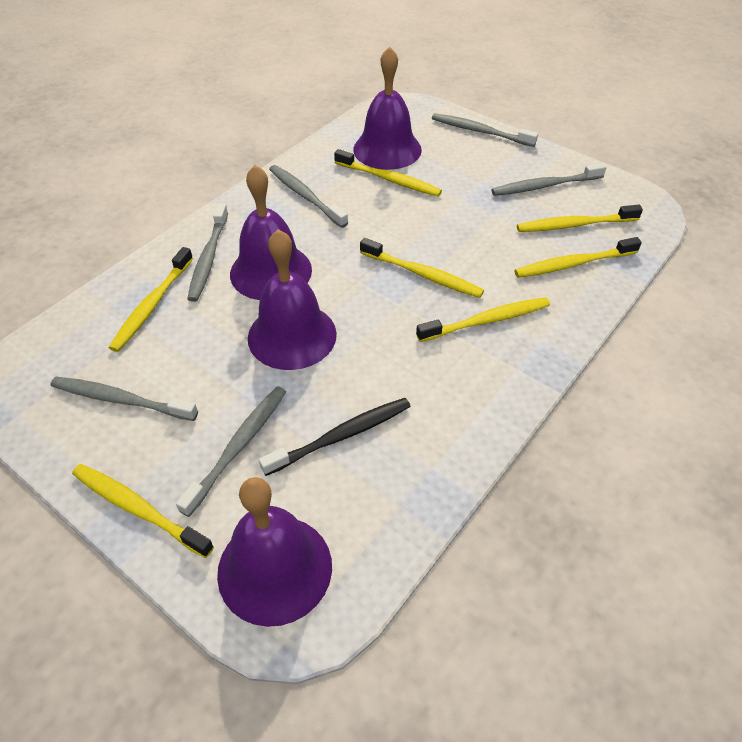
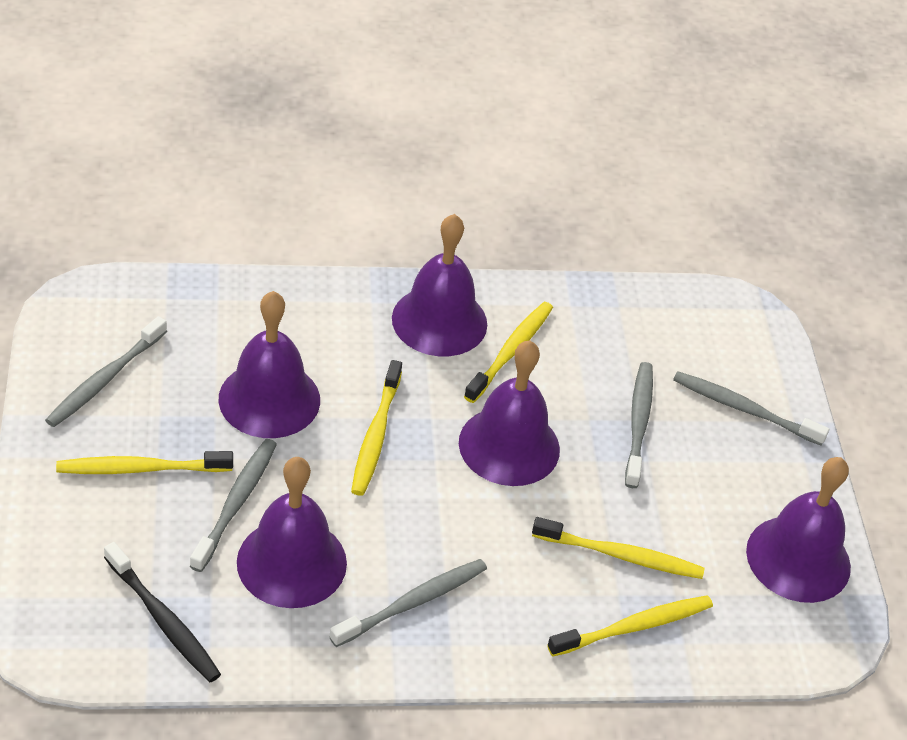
grey toothbrush: 6 -> 5
purple bell: 4 -> 5
yellow toothbrush: 7 -> 5

